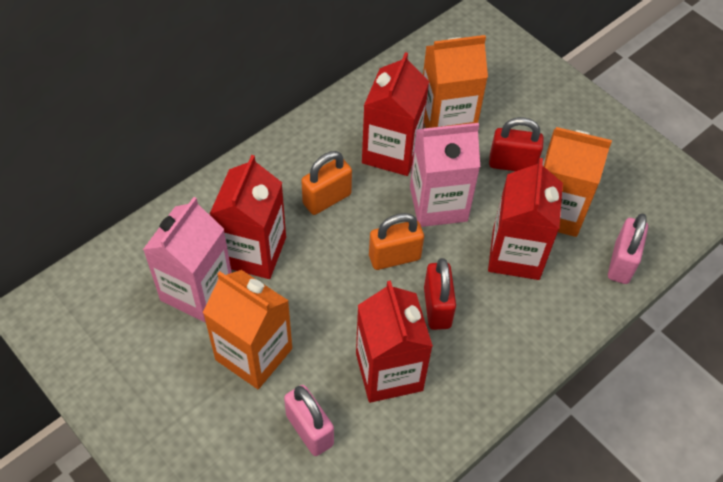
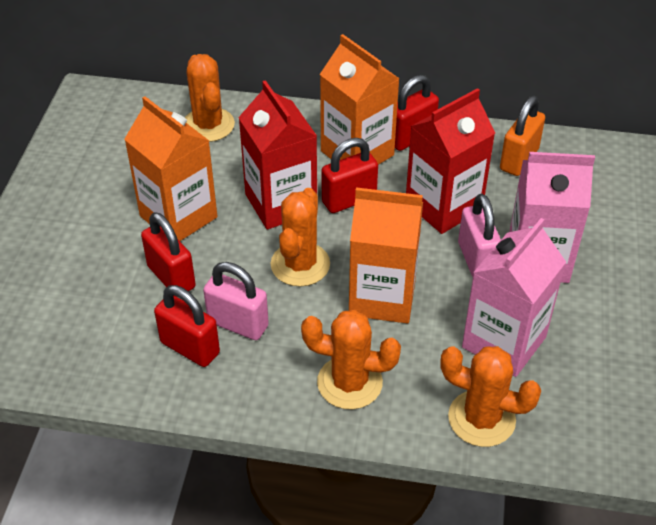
orange cactus: 0 -> 4
orange padlock: 2 -> 1
red carton: 4 -> 2
red padlock: 2 -> 4

